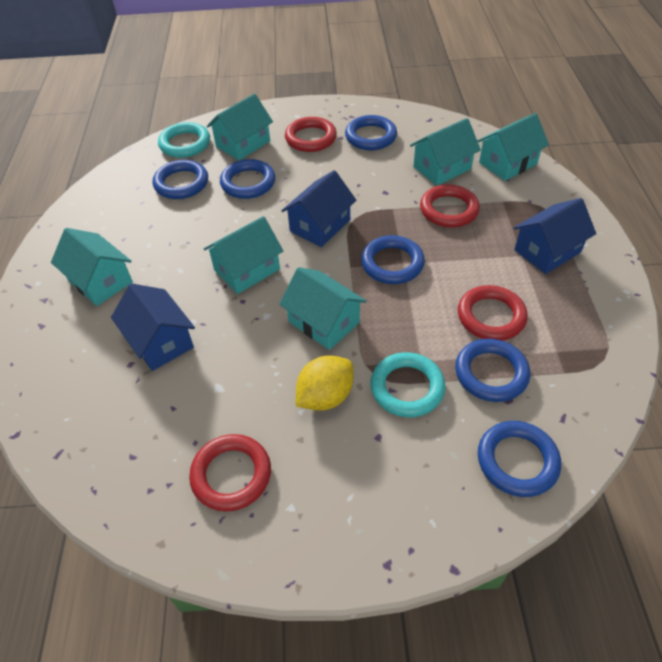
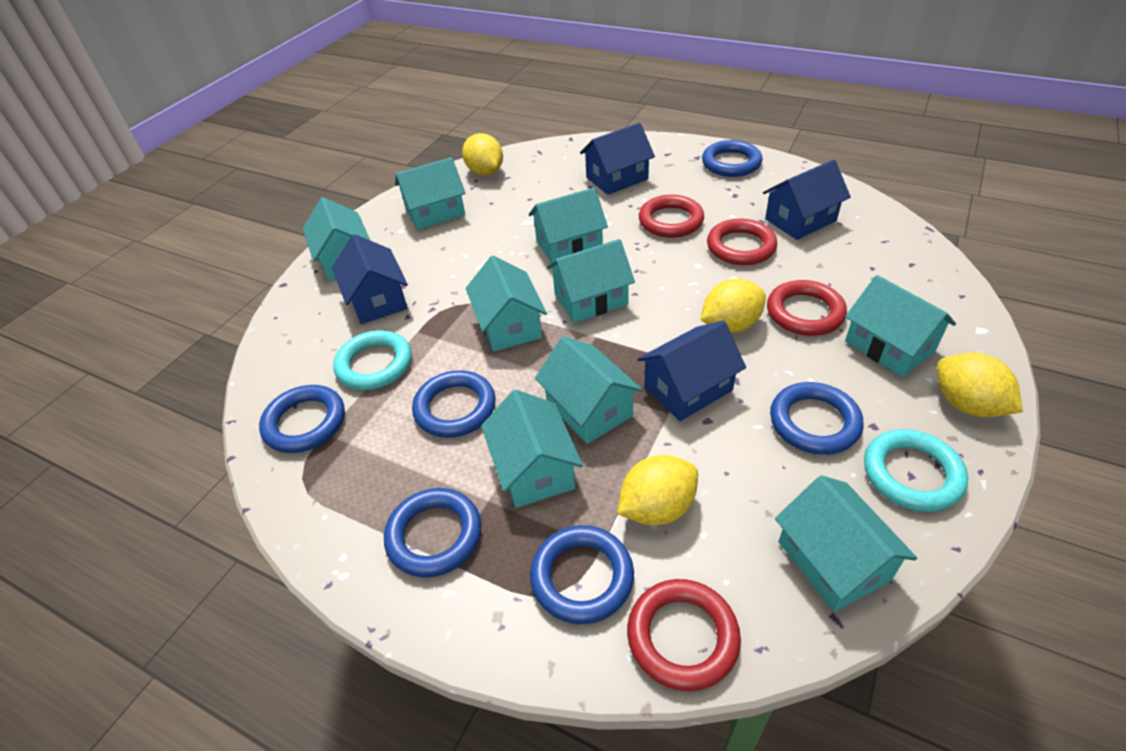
blue house: 3 -> 4
turquoise house: 6 -> 9
yellow lemon: 1 -> 4

